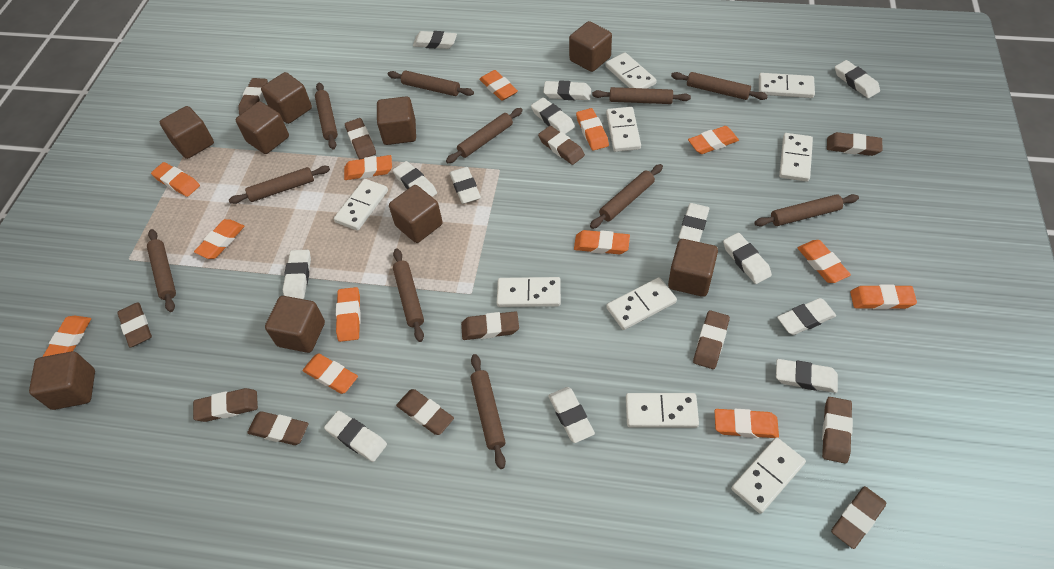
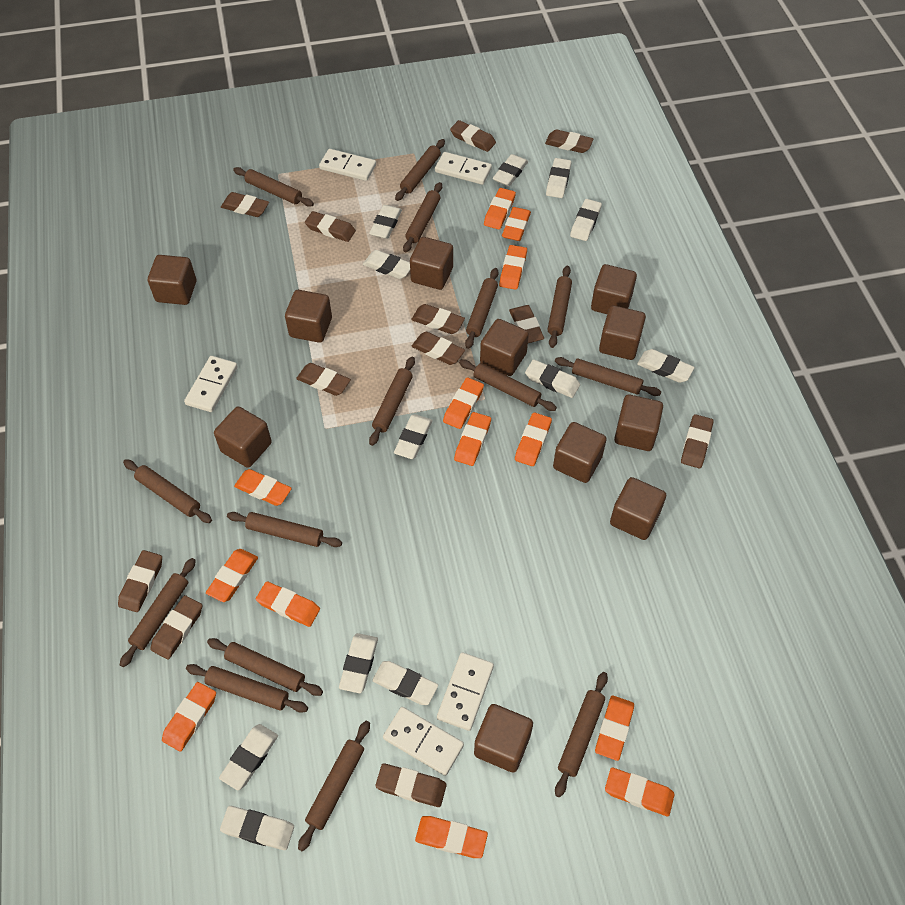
brown cube: 9 -> 11
brown rolling pin: 11 -> 15
white domino: 9 -> 5
white eraser: 13 -> 12

